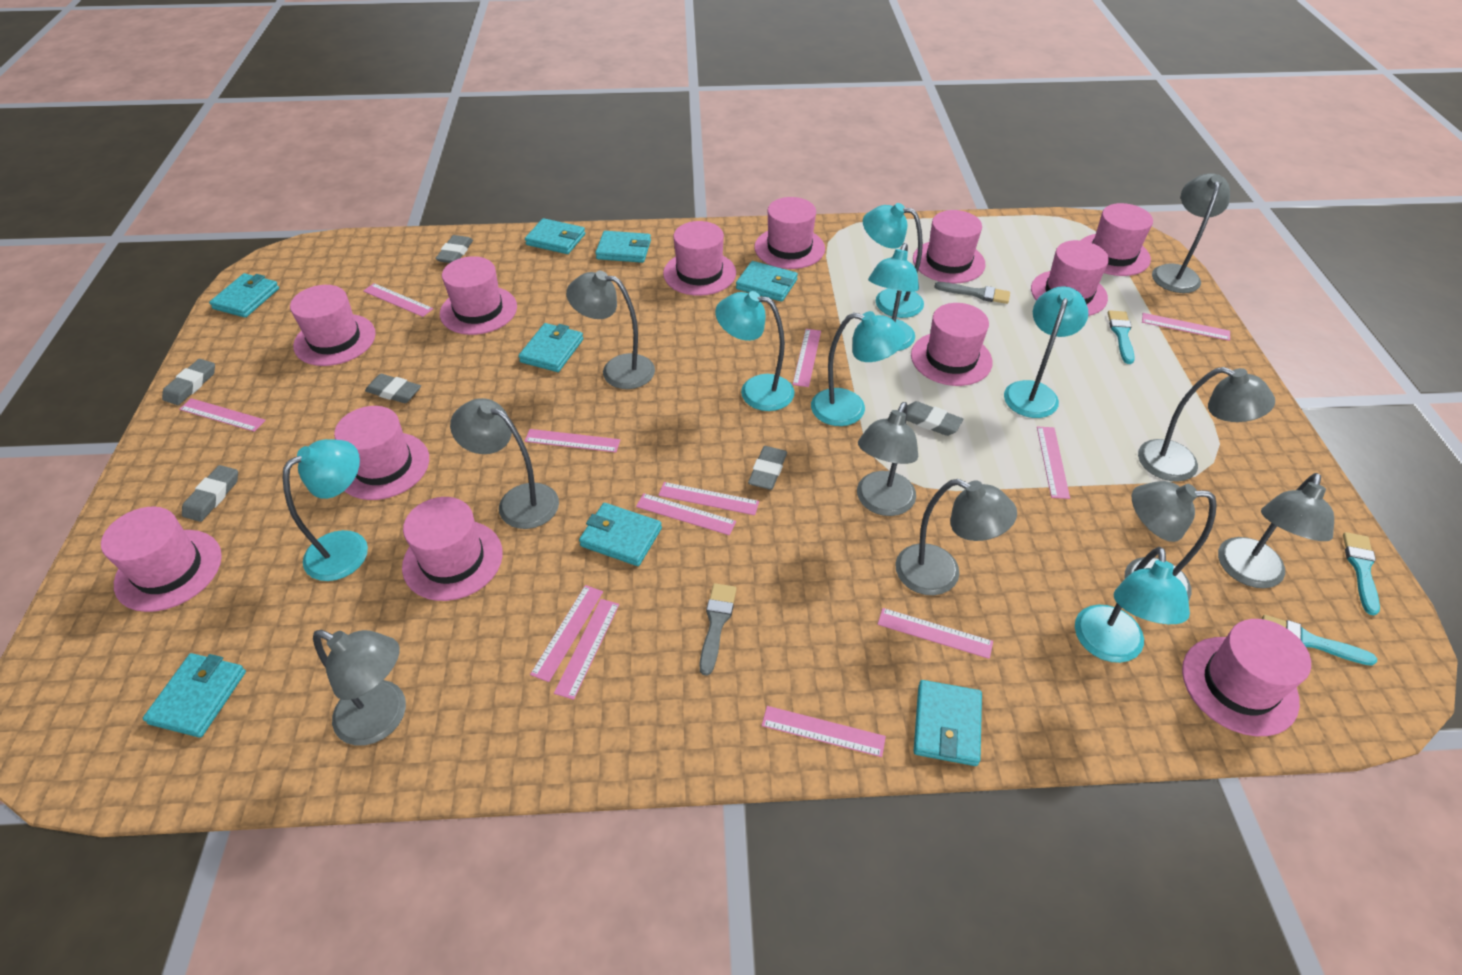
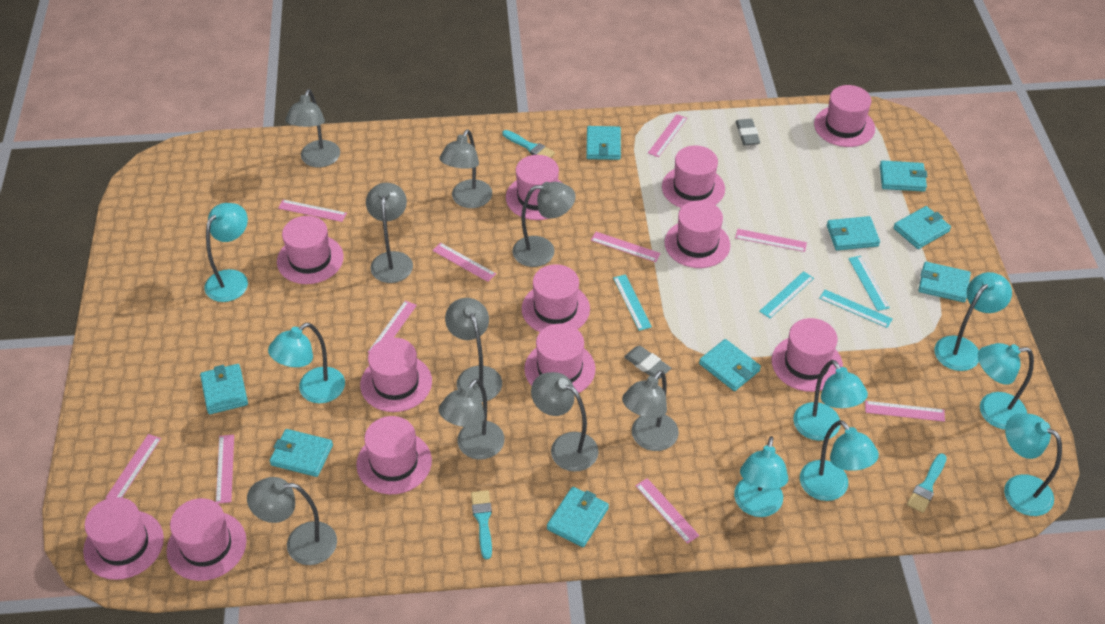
grey brush: 2 -> 0
grey eraser: 6 -> 2
pink ruler: 12 -> 10
turquoise lamp: 7 -> 8
turquoise ruler: 0 -> 4
turquoise wallet: 8 -> 9

